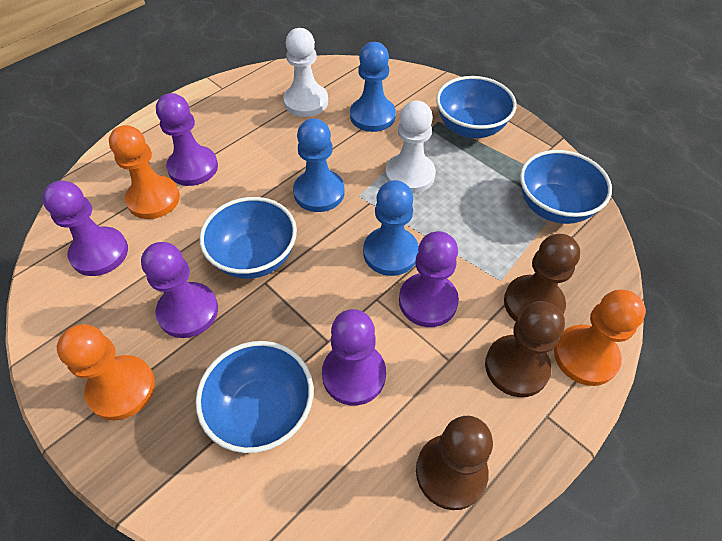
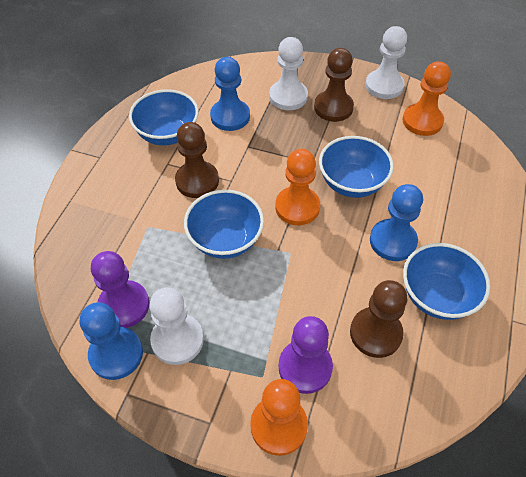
purple pawn: 5 -> 2
white pawn: 2 -> 3

